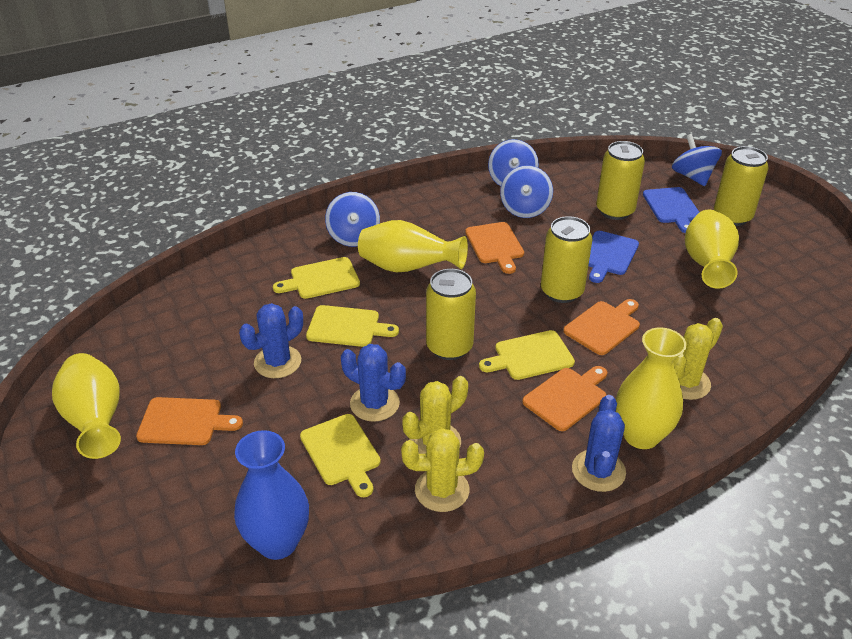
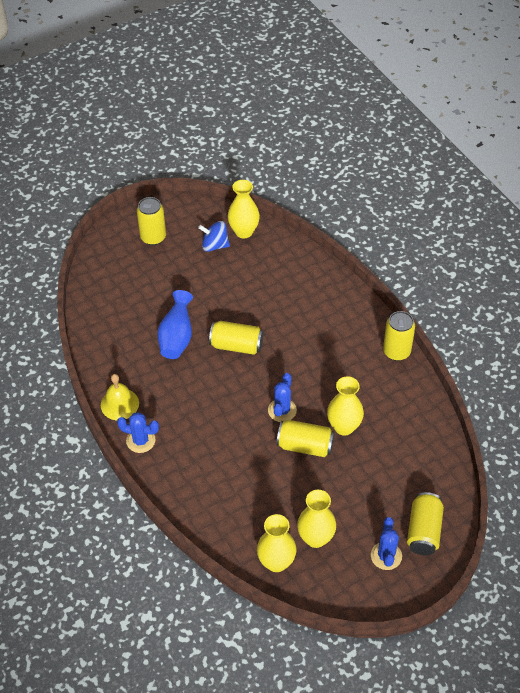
blue cutting board: 2 -> 0
blue spinning top: 4 -> 1
orange cutting board: 4 -> 0
yellow bell: 0 -> 1
yellow cactus: 3 -> 0
yellow can: 4 -> 5
yellow cutting board: 4 -> 0

